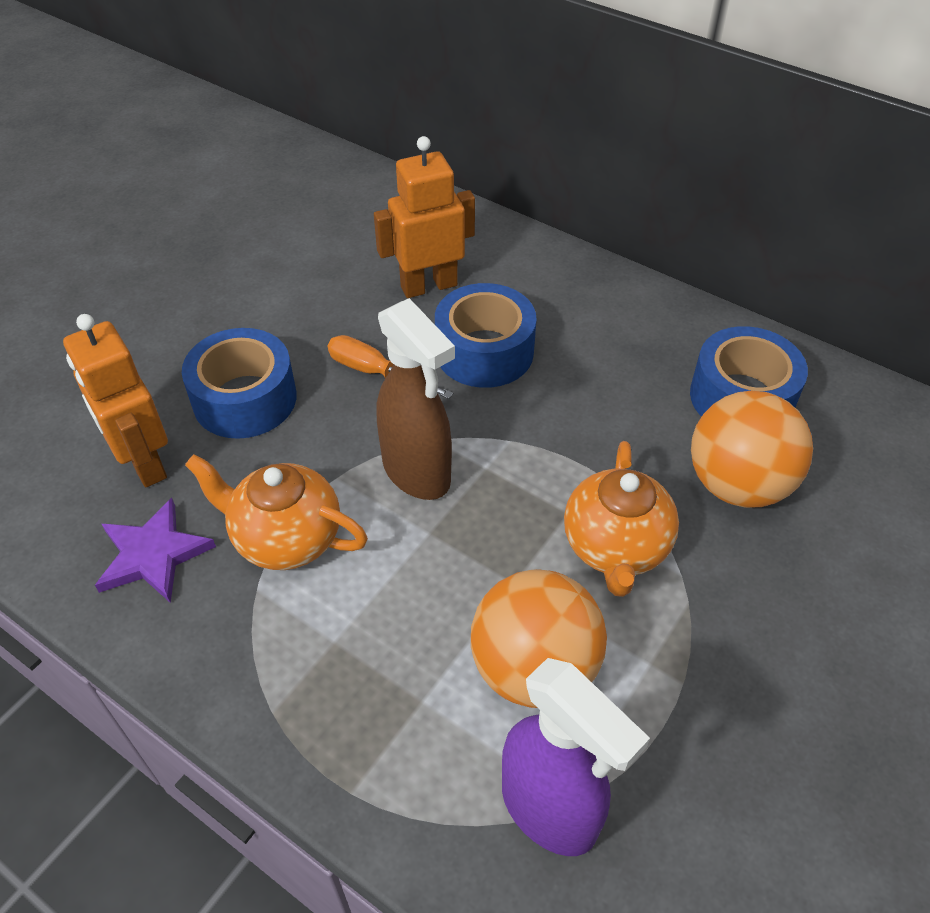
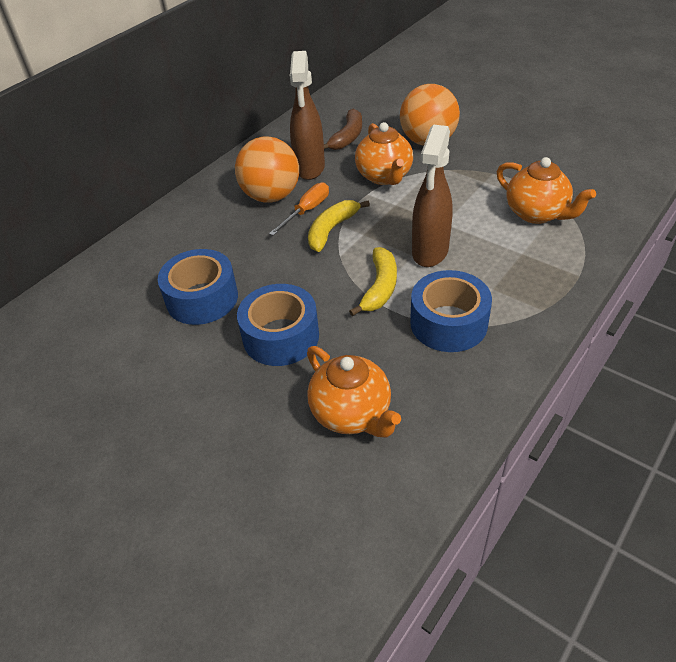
brown banana: 0 -> 1
brown spray bottle: 1 -> 2
orange robot: 2 -> 0
orange teapot: 2 -> 3
purple spray bottle: 1 -> 0
purple star: 1 -> 0
yellow banana: 0 -> 2

